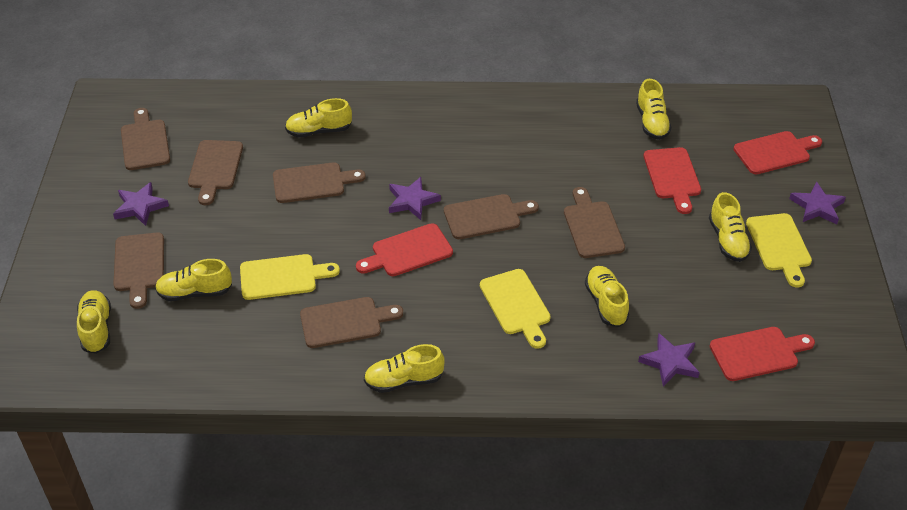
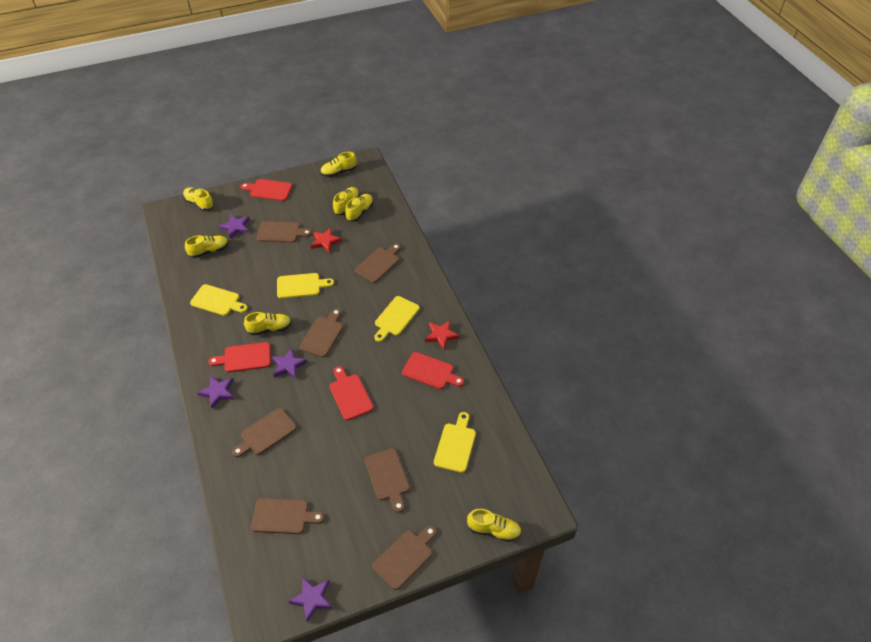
red star: 0 -> 2
yellow cutting board: 3 -> 4

